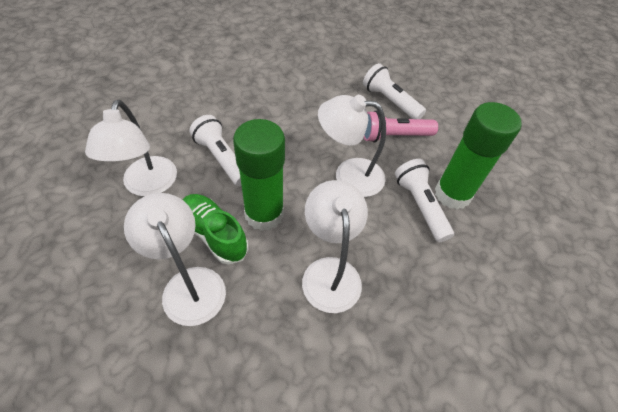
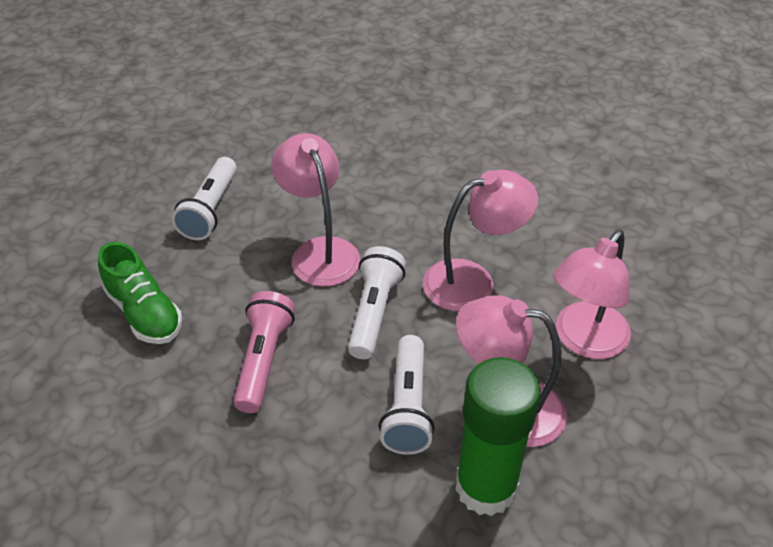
green glue stick: 2 -> 1
pink lamp: 0 -> 4
white lamp: 4 -> 0

